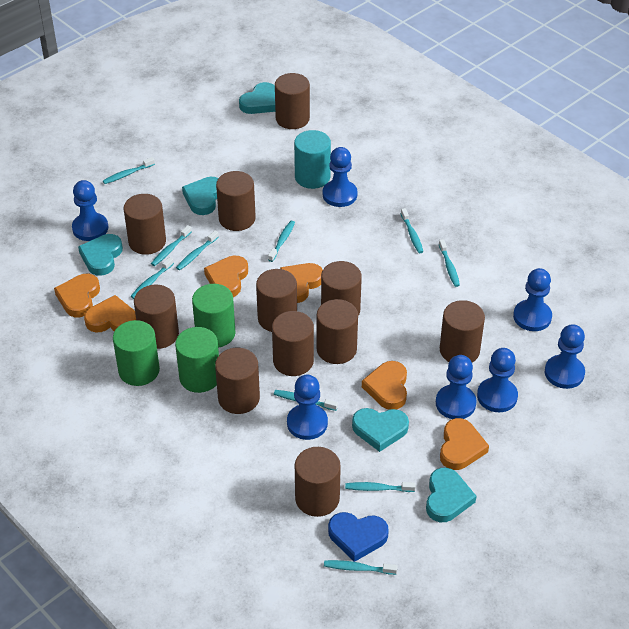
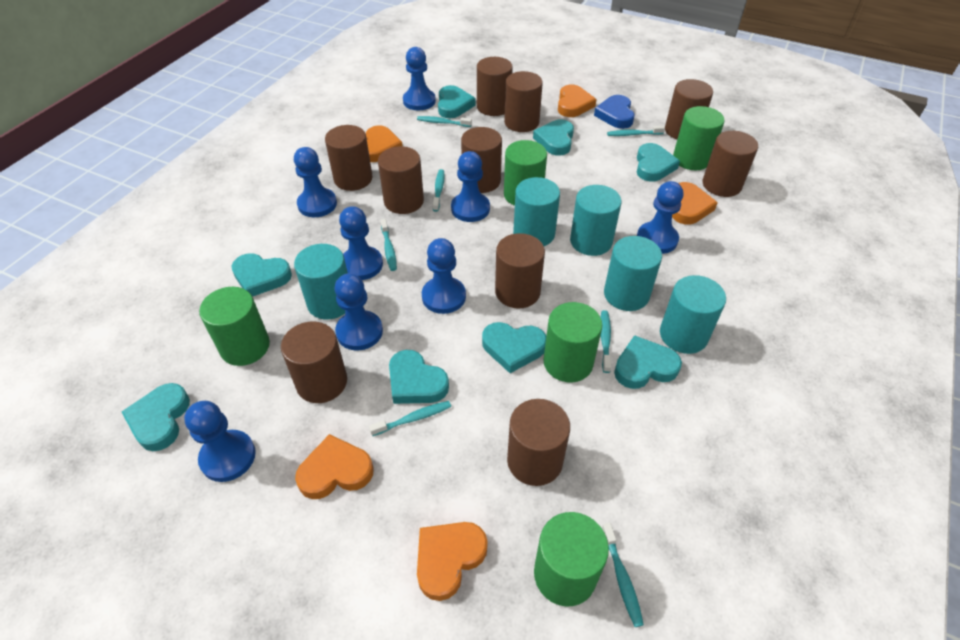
blue pawn: 7 -> 8
brown cylinder: 11 -> 10
green cylinder: 3 -> 5
orange heart: 6 -> 5
turquoise cylinder: 1 -> 5
turquoise heart: 5 -> 8
turquoise toothbrush: 10 -> 7

